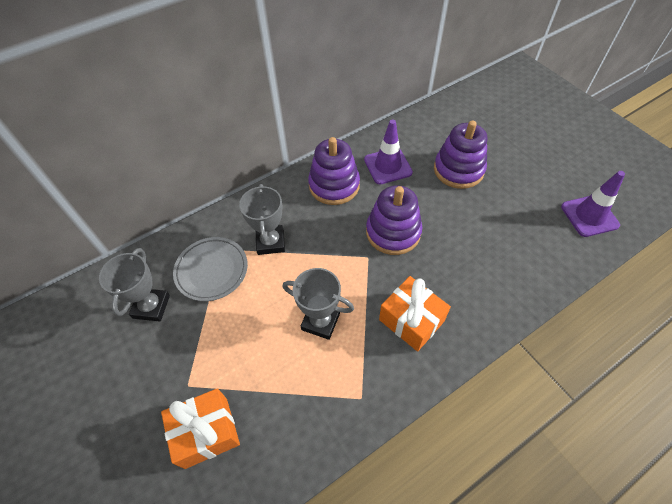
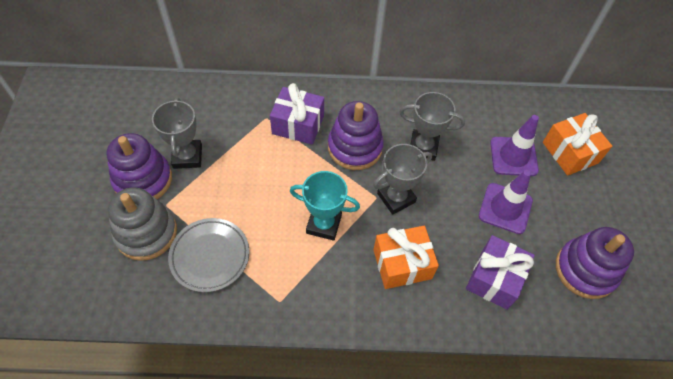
grey stacking toy: 0 -> 1
purple gift: 0 -> 2
turquoise trophy: 0 -> 1

